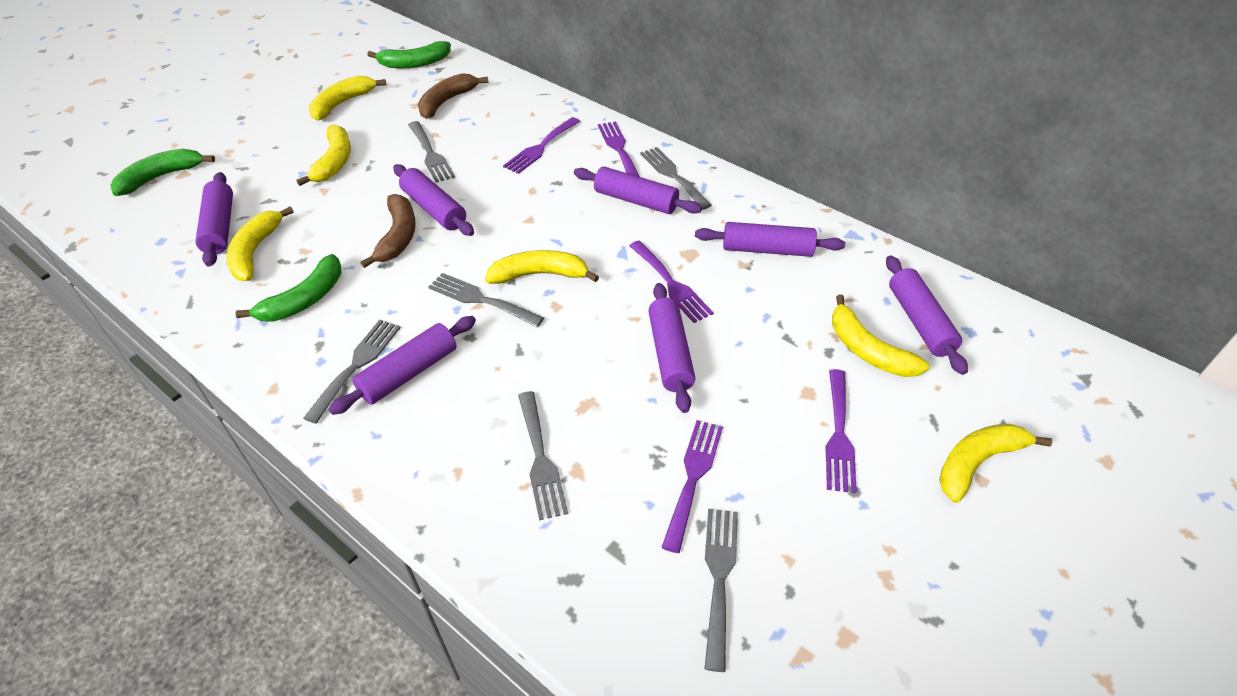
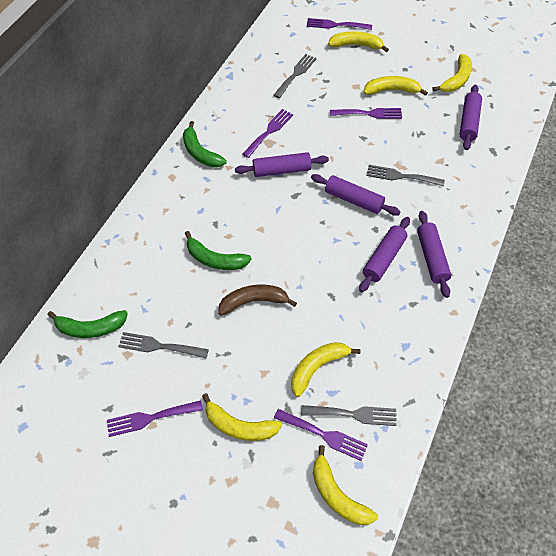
brown banana: 2 -> 1
grey fork: 6 -> 4
purple rolling pin: 7 -> 5

